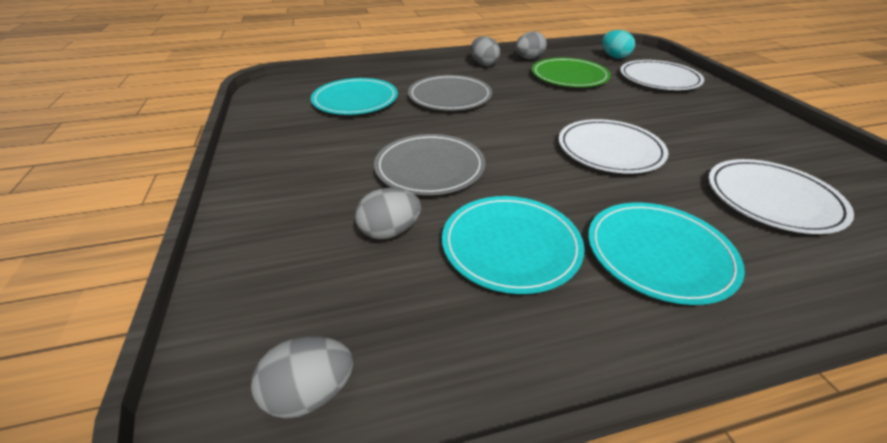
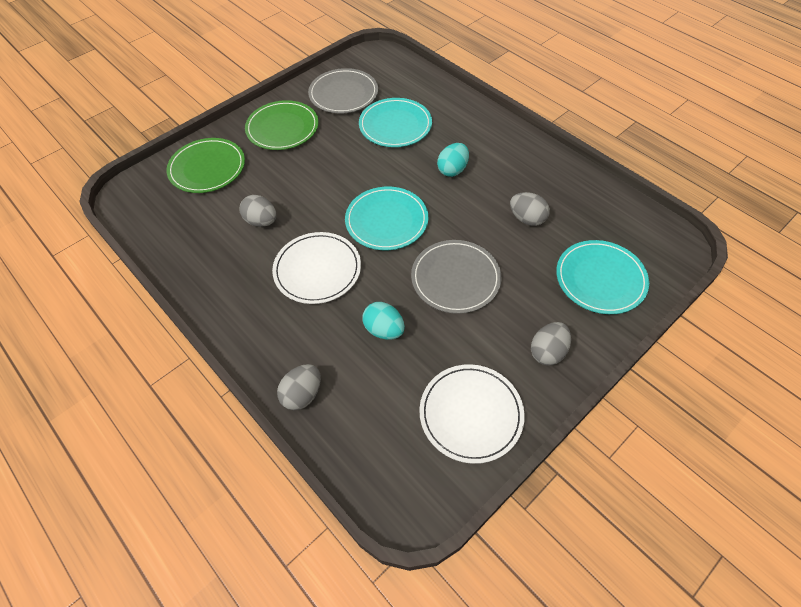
green plate: 1 -> 2
turquoise egg: 1 -> 2
white plate: 3 -> 2

